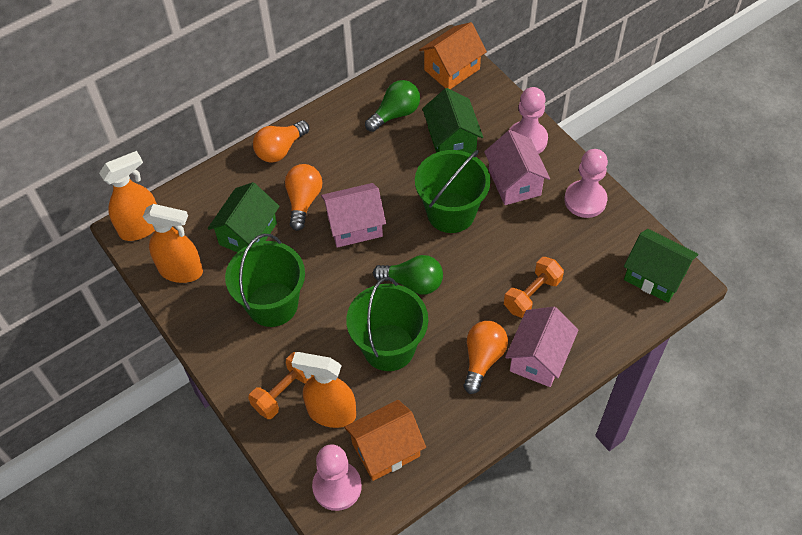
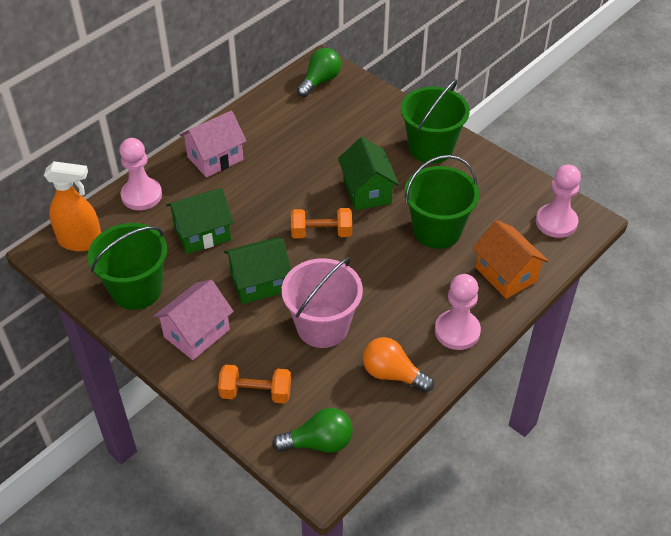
orange house: 2 -> 1
orange light bulb: 3 -> 1
orange spray bottle: 3 -> 1
pink bucket: 0 -> 1
pink house: 3 -> 2

